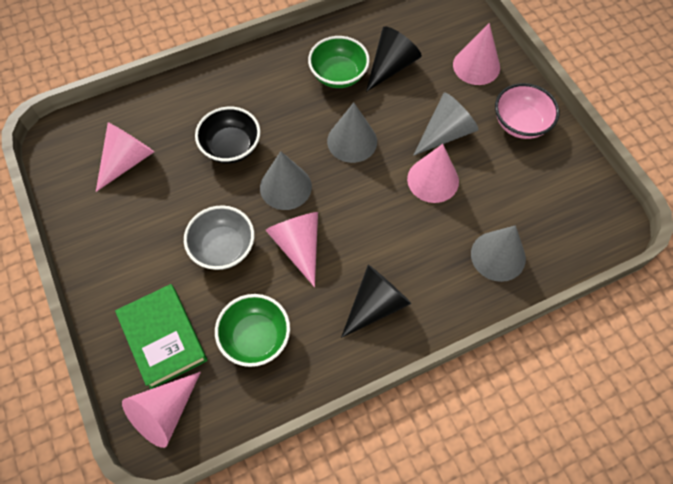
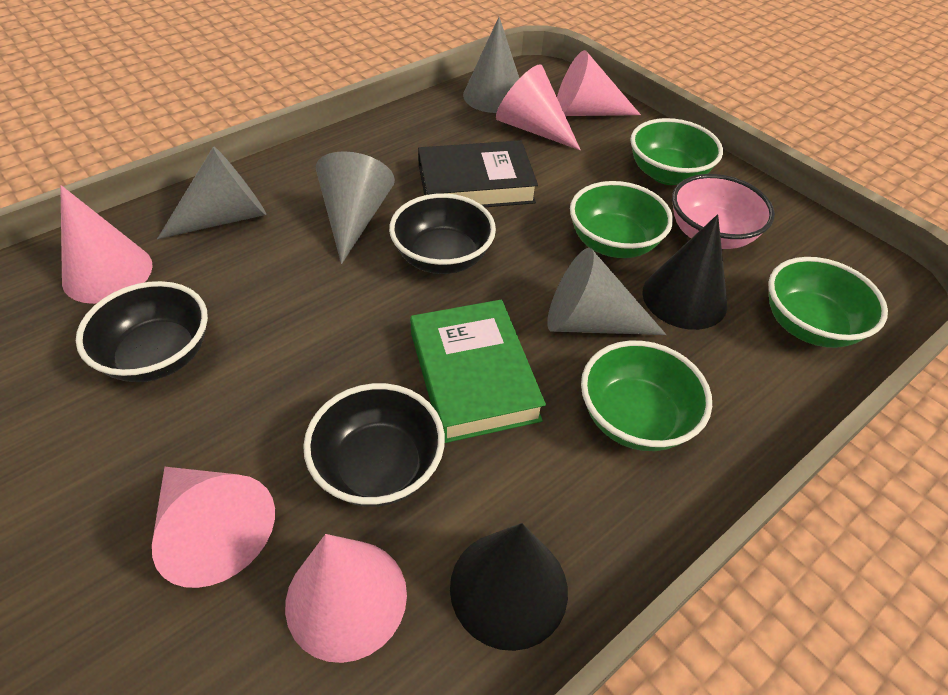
black book: 0 -> 1
black bowl: 1 -> 3
green bowl: 2 -> 4
grey bowl: 1 -> 0

